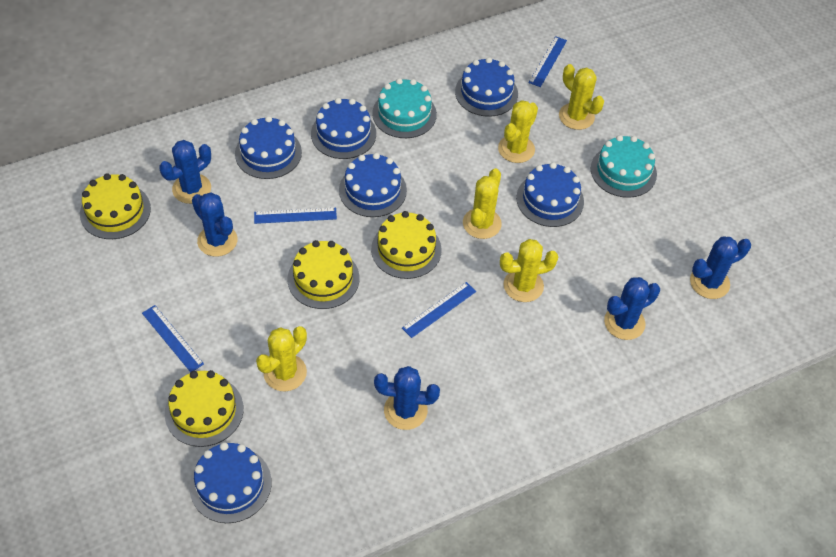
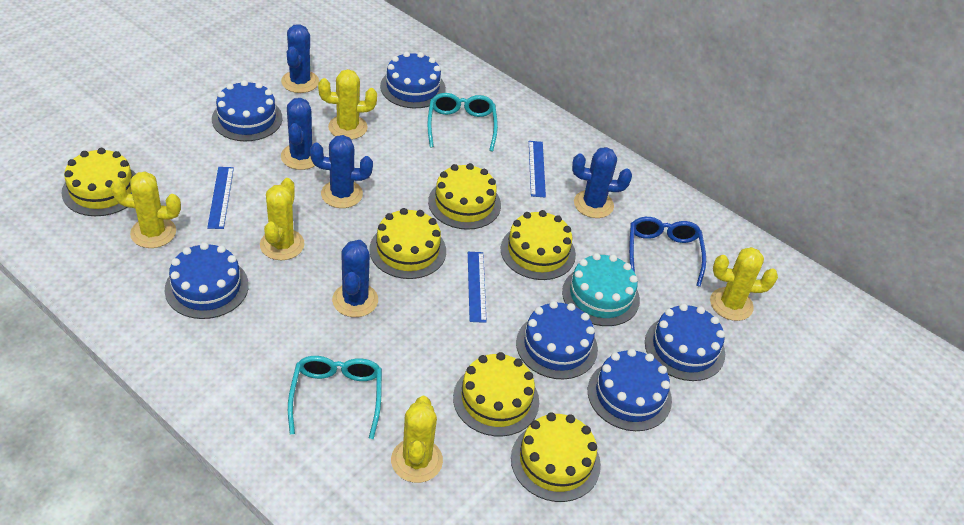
blue glasses: 0 -> 1
blue ruler: 4 -> 3
turquoise cake: 2 -> 1
turquoise glasses: 0 -> 2
yellow cake: 4 -> 6

